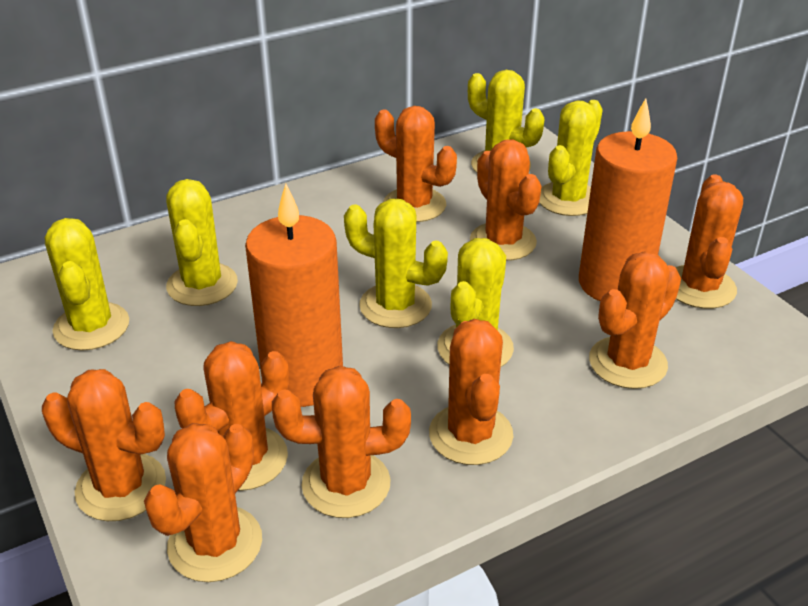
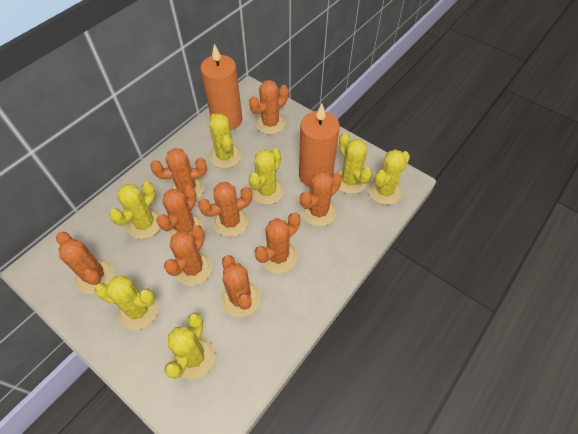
yellow cactus: 6 -> 7

